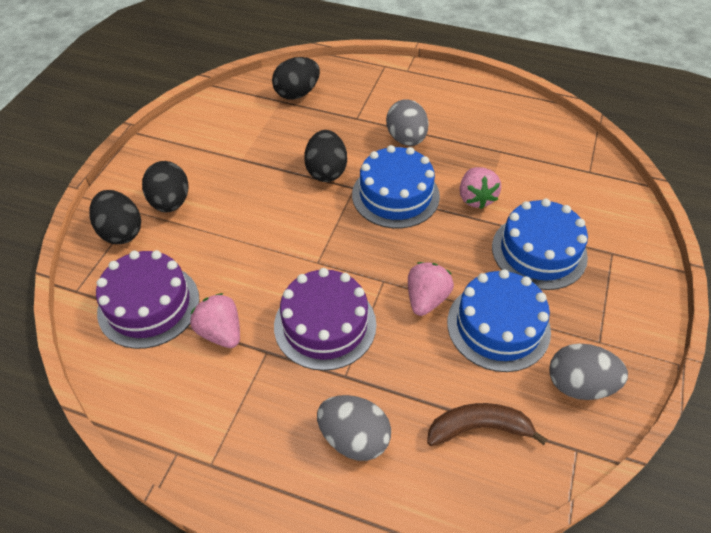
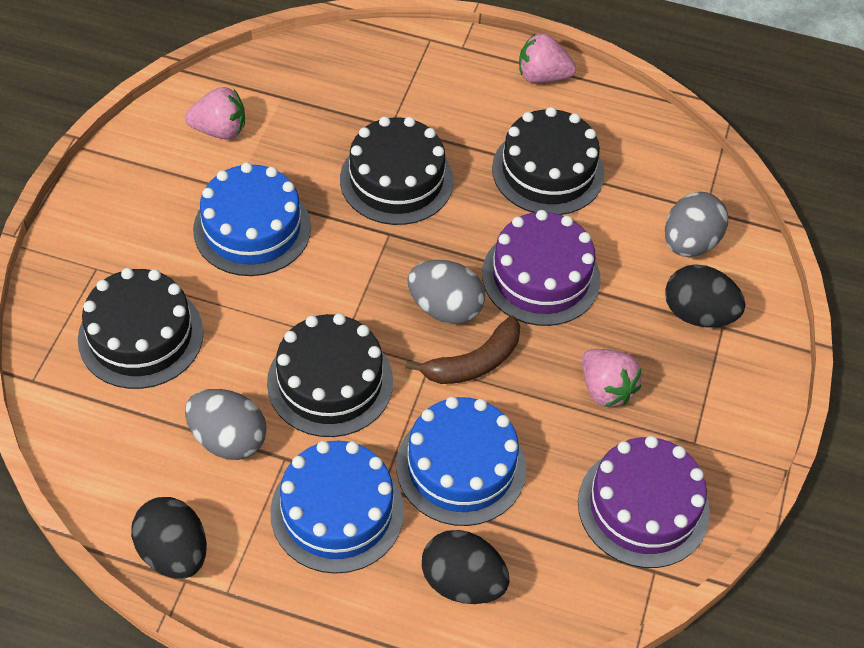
black cake: 0 -> 4
black egg: 4 -> 3

